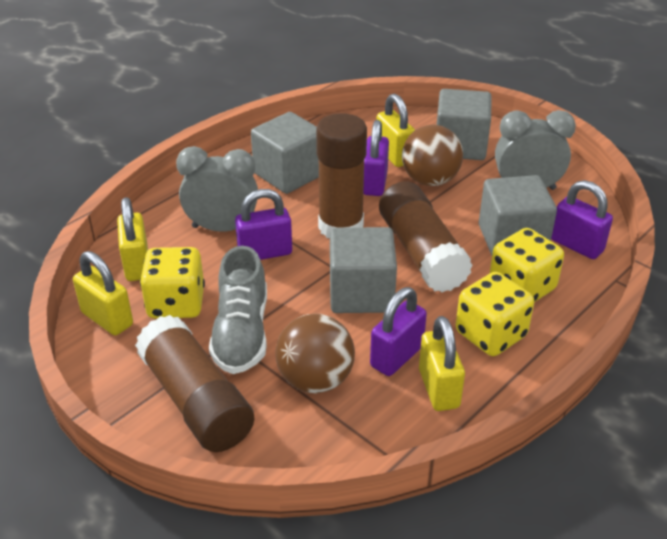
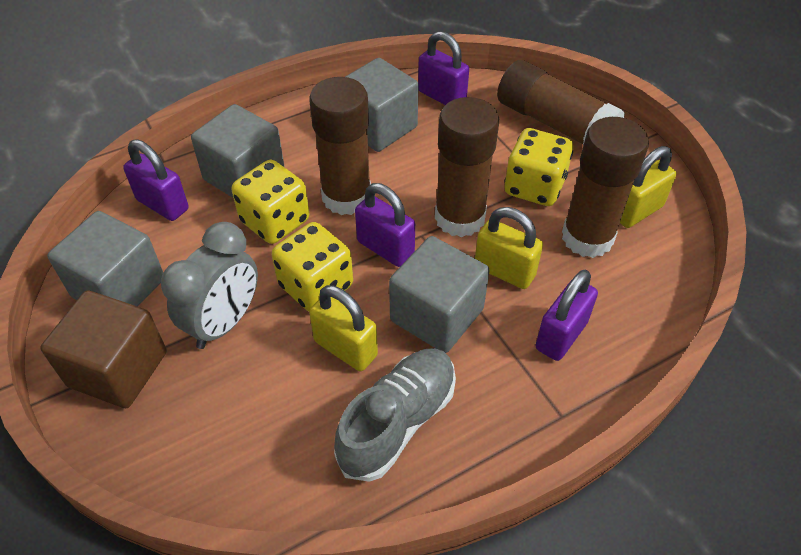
brown ball: 2 -> 0
brown cube: 0 -> 1
brown glue stick: 3 -> 4
grey clock: 2 -> 1
yellow padlock: 4 -> 3

